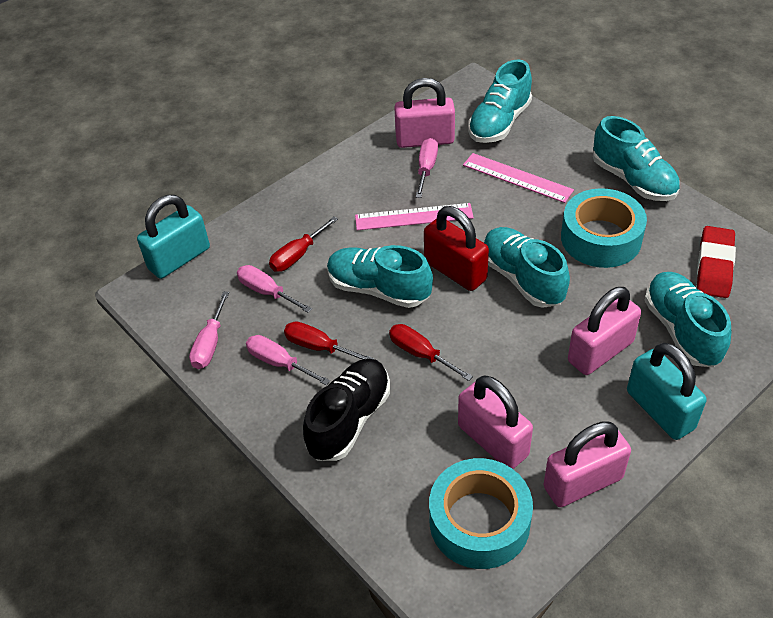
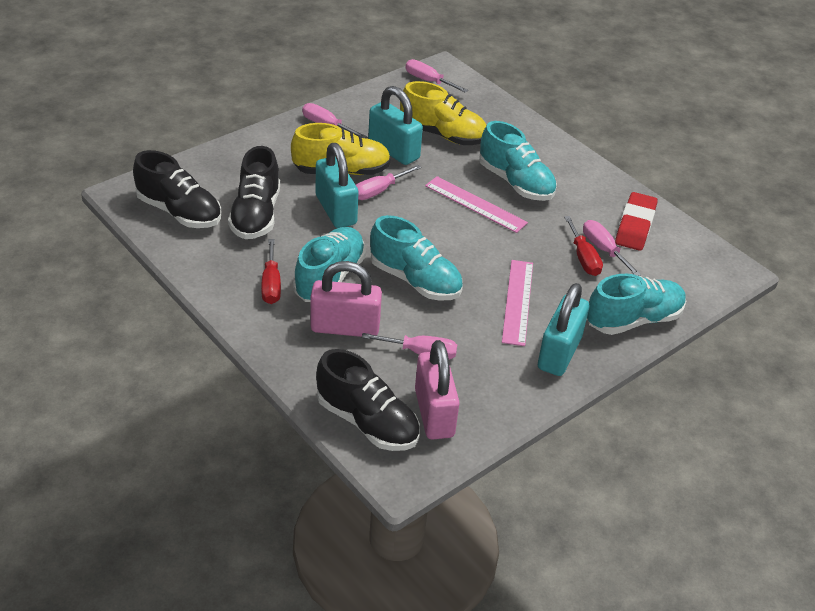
black shoe: 1 -> 3
pink padlock: 4 -> 2
pink screwdriver: 4 -> 5
red padlock: 1 -> 0
red screwdriver: 3 -> 2
turquoise padlock: 2 -> 3
turquoise shoe: 5 -> 4
turquoise tape: 2 -> 0
yellow shoe: 0 -> 2

